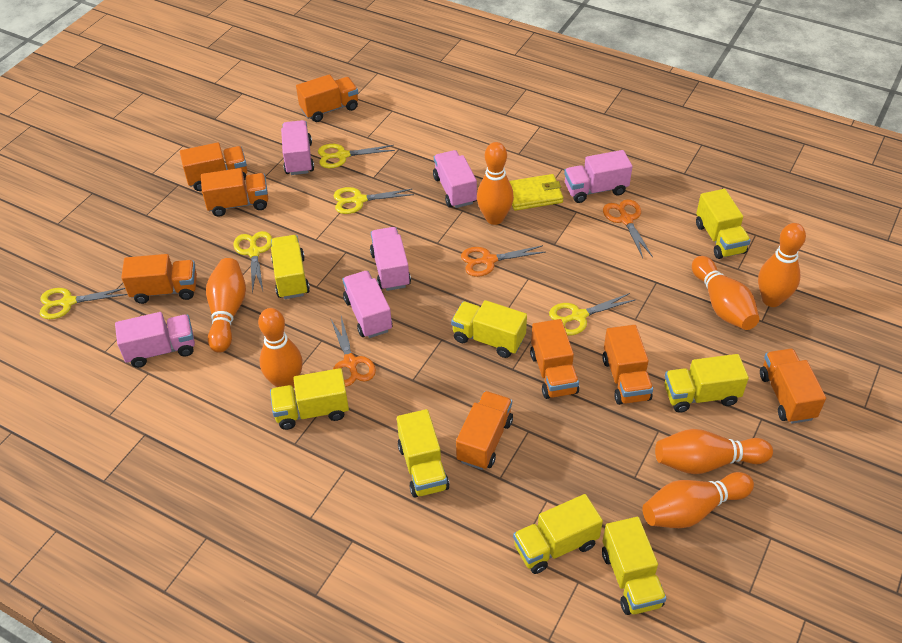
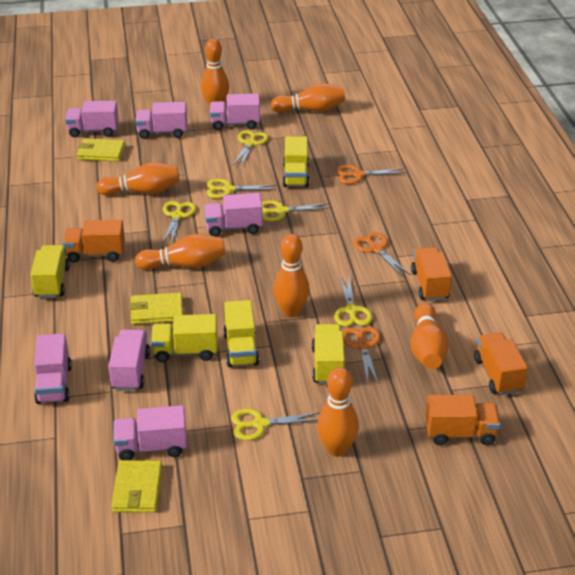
orange truck: 8 -> 4
pink truck: 6 -> 7
yellow scissors: 5 -> 6
yellow truck: 8 -> 5
yellow wallet: 1 -> 3

